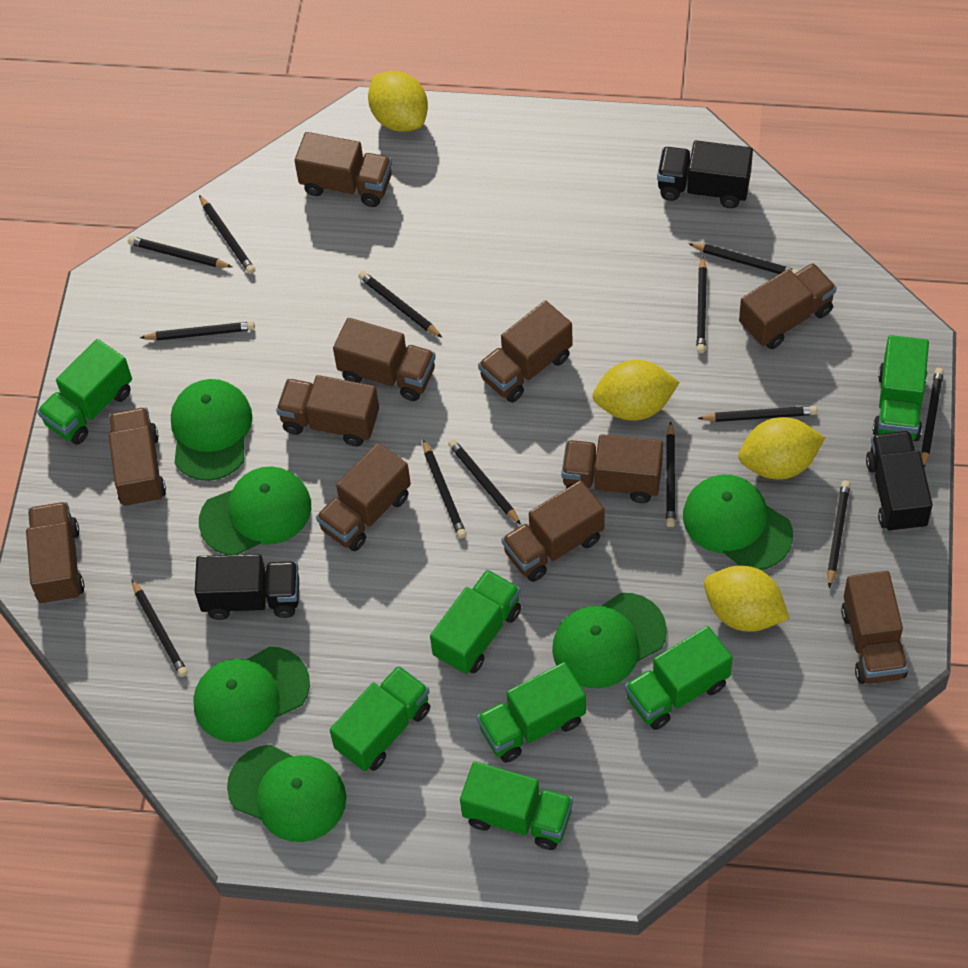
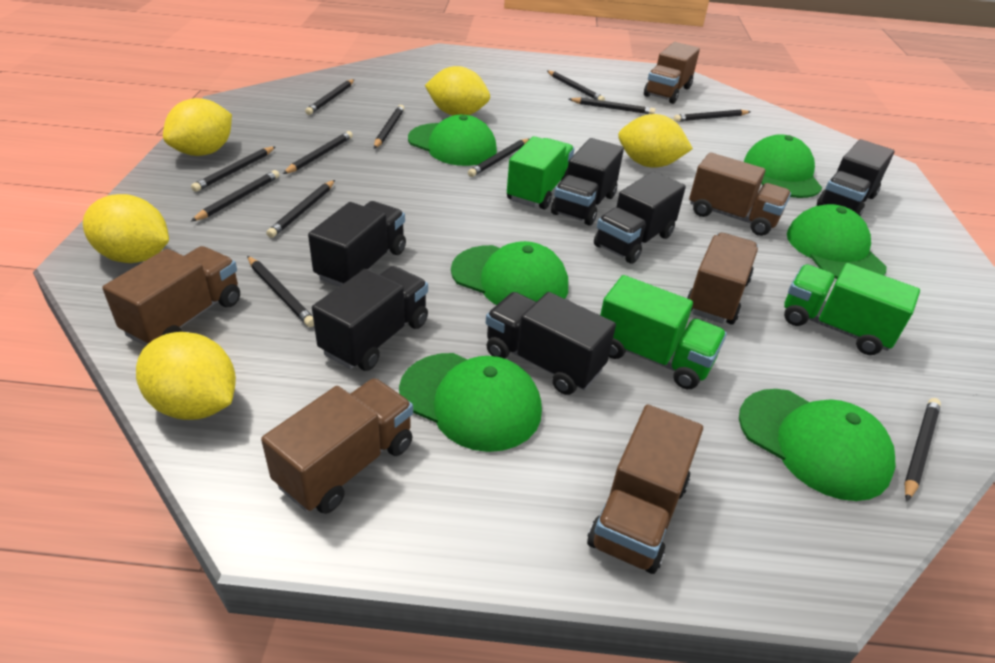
black pencil: 13 -> 12
black truck: 3 -> 6
brown truck: 11 -> 6
green truck: 7 -> 3
yellow lemon: 4 -> 5

